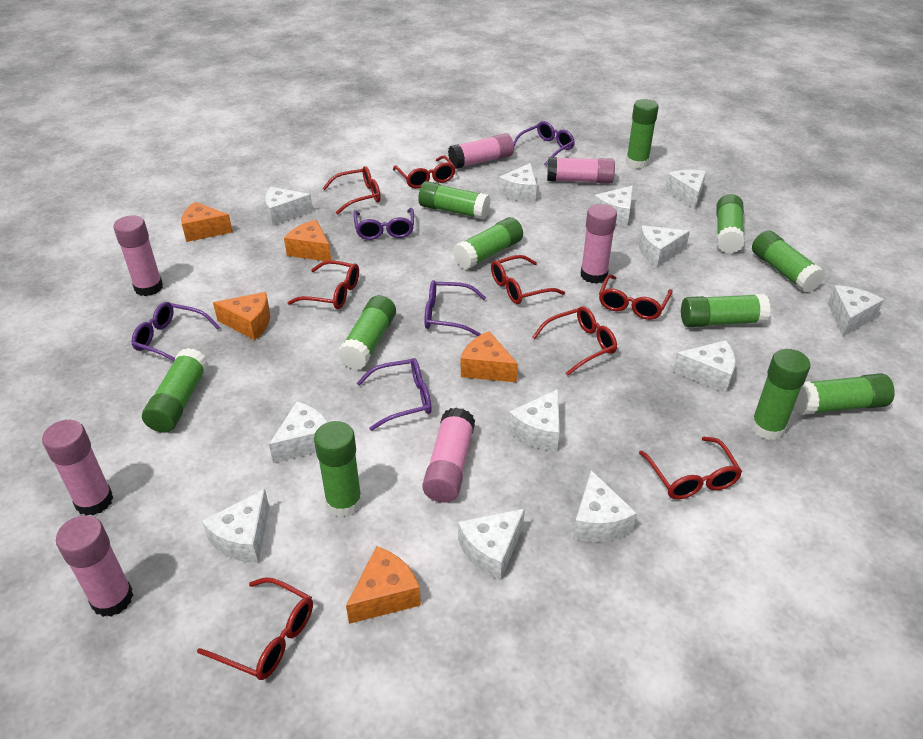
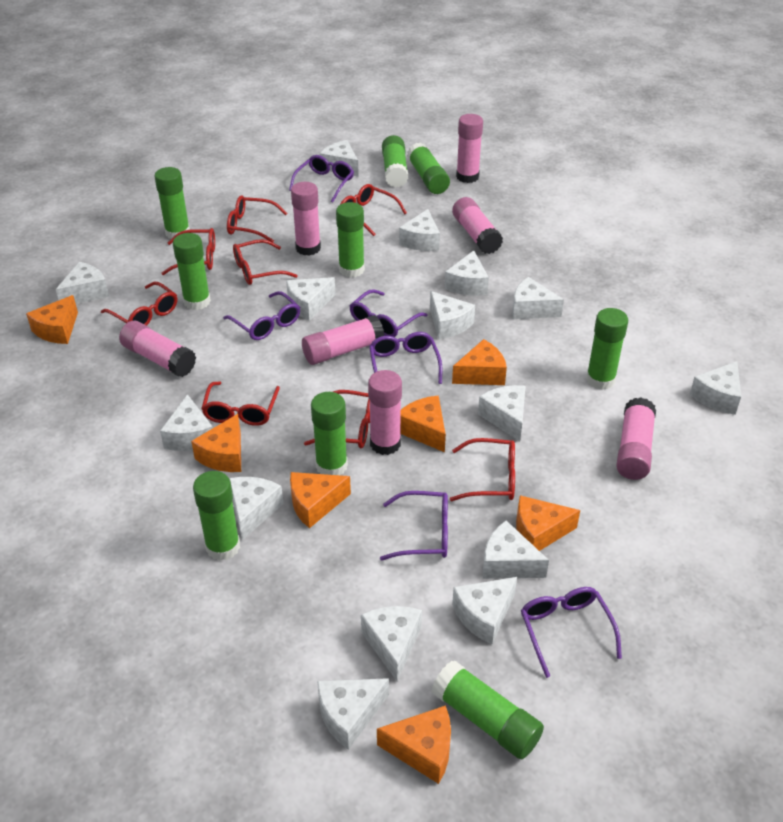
green glue stick: 11 -> 9
orange cheese: 5 -> 7
purple glasses: 5 -> 6
white cheese: 12 -> 15

